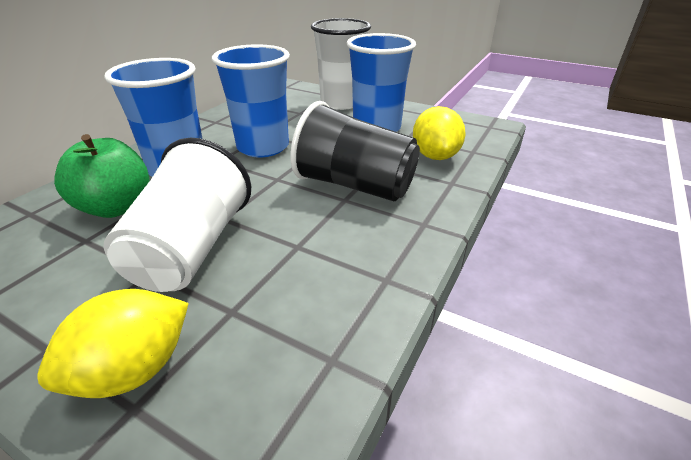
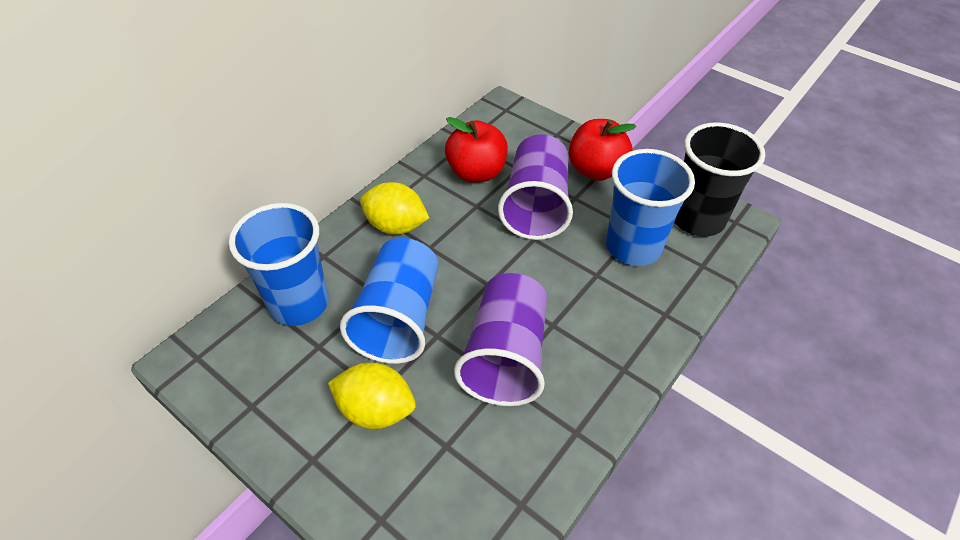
green apple: 1 -> 0
purple cup: 0 -> 2
red apple: 0 -> 2
white cup: 2 -> 0

